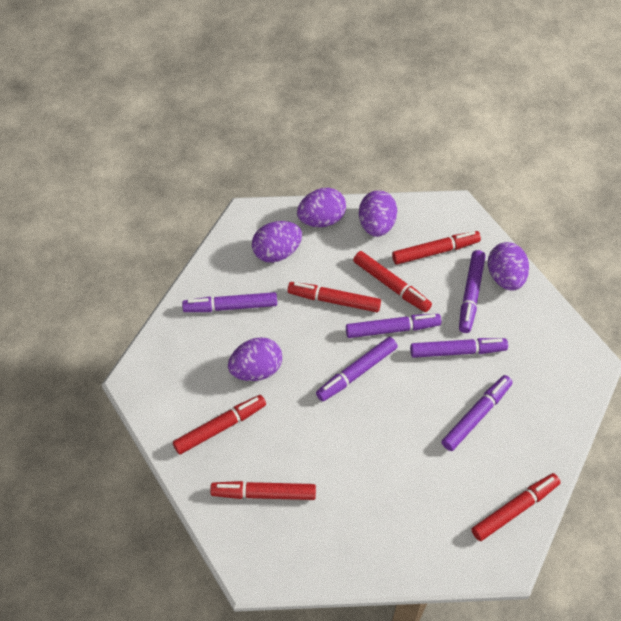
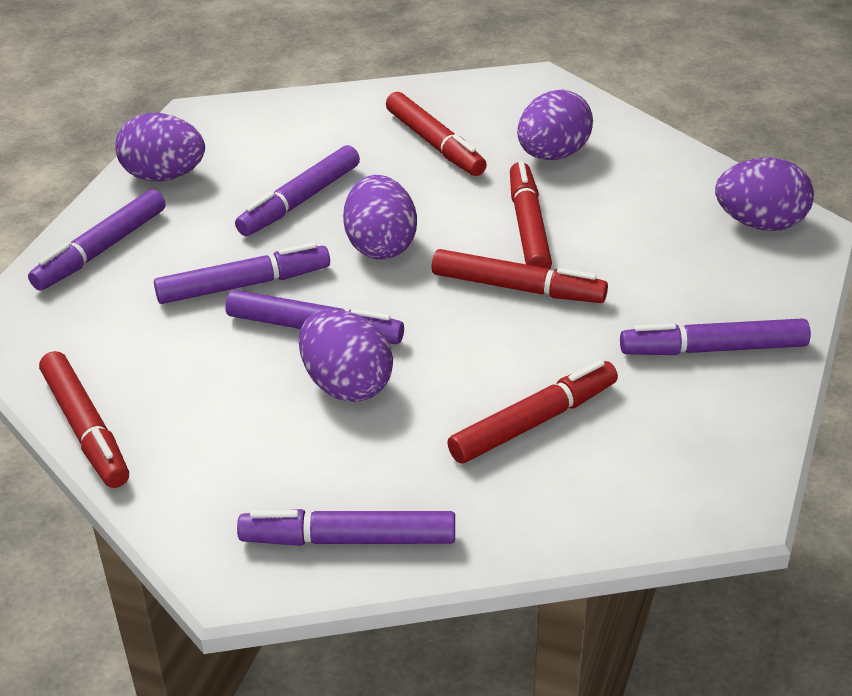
red marker: 6 -> 5

